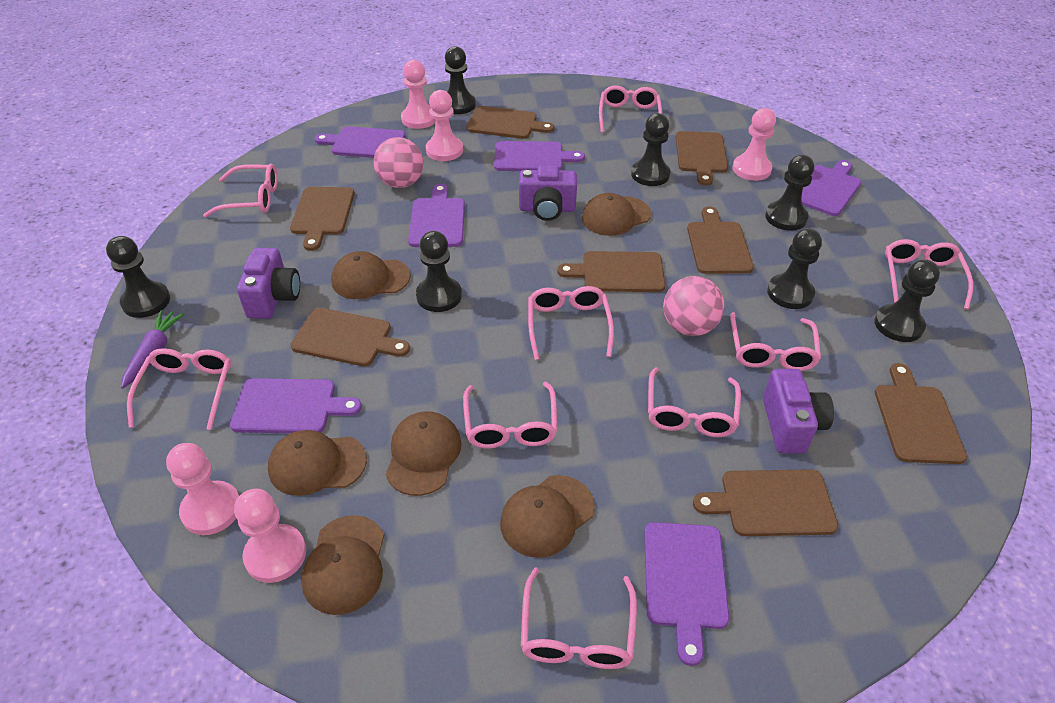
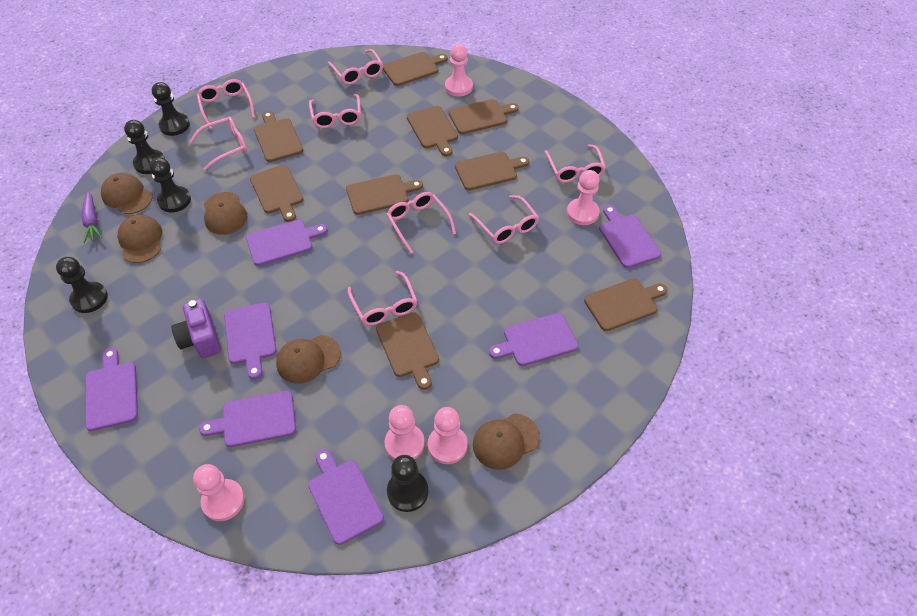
black pawn: 7 -> 5
brown cap: 6 -> 5
brown cutting board: 8 -> 9
pink ball: 2 -> 0
pink glasses: 9 -> 8
purple camera: 3 -> 1
purple cutting board: 6 -> 7

